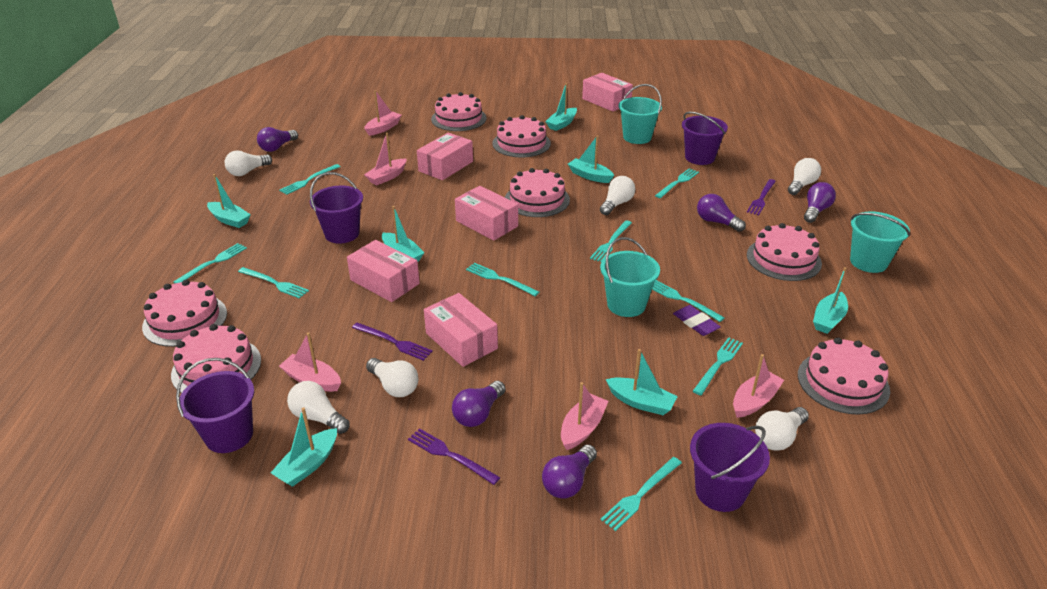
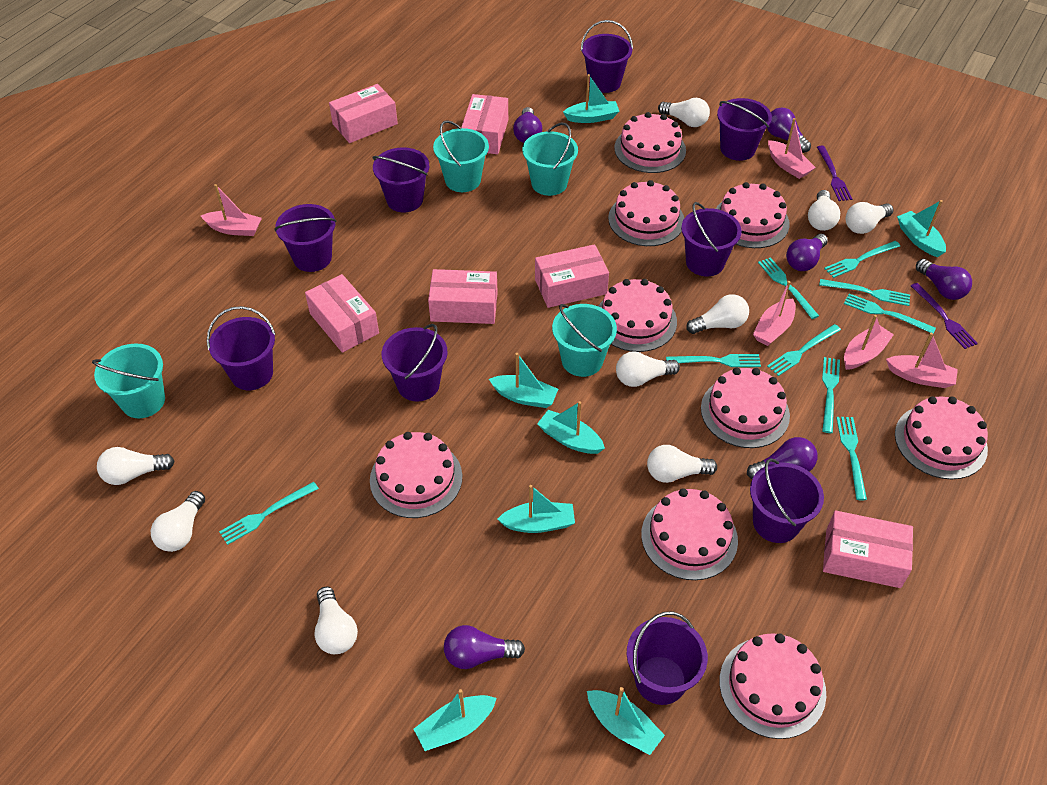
pink box: 5 -> 6
pink cake: 7 -> 9
purple bucket: 4 -> 9
purple eraser: 1 -> 0
purple fork: 3 -> 2
purple light bulb: 5 -> 6
turquoise bucket: 3 -> 4
white light bulb: 6 -> 9

